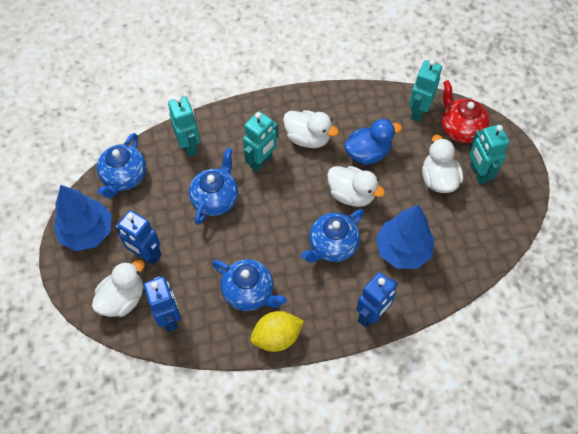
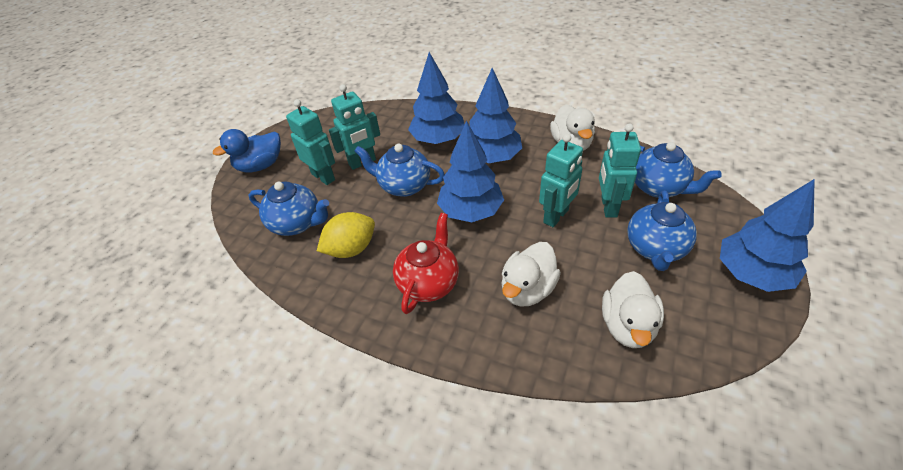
blue robot: 3 -> 0
blue tree: 2 -> 4
white duck: 4 -> 3

